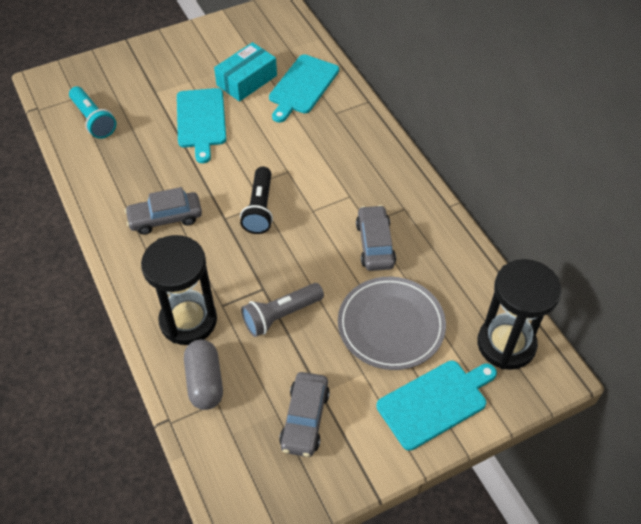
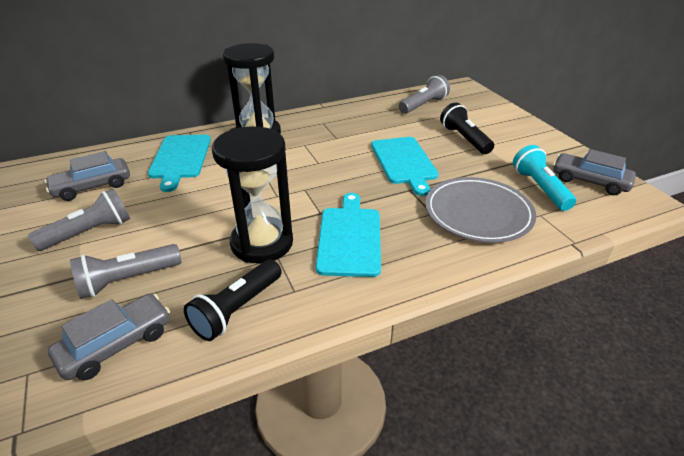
black flashlight: 1 -> 2
grey capsule: 1 -> 0
grey flashlight: 1 -> 3
turquoise box: 1 -> 0

